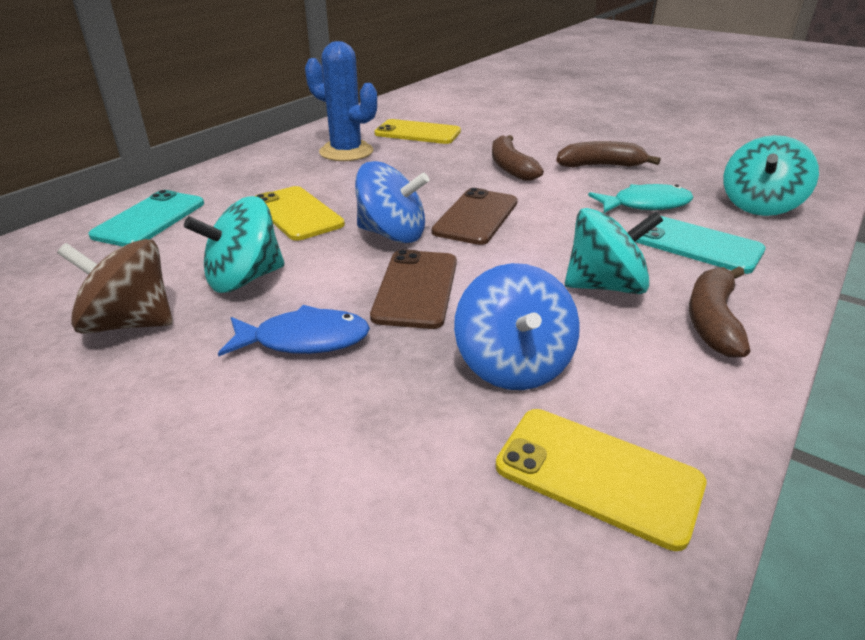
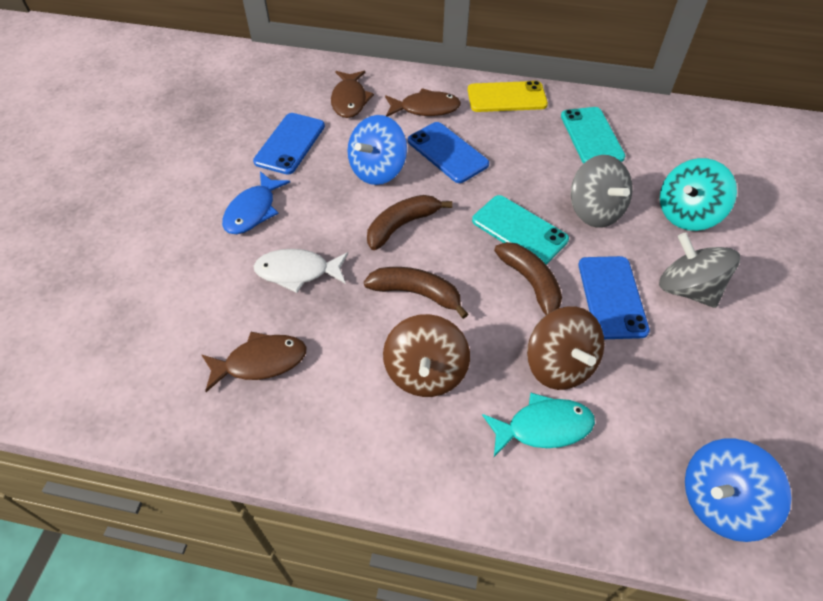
blue cactus: 1 -> 0
blue phone: 0 -> 3
brown fish: 0 -> 3
brown phone: 2 -> 0
brown spinning top: 1 -> 2
grey spinning top: 0 -> 2
turquoise spinning top: 3 -> 1
white fish: 0 -> 1
yellow phone: 3 -> 1

